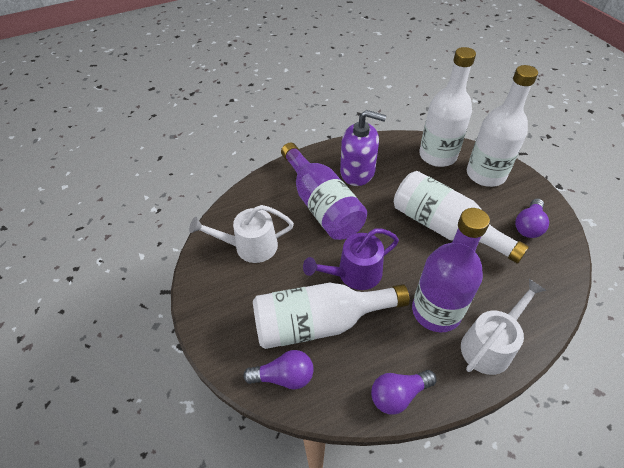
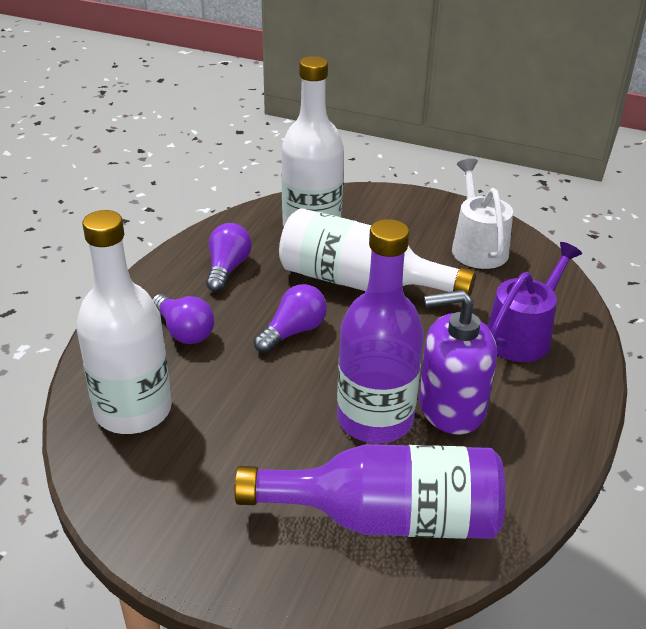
white bottle: 4 -> 3
white watering can: 2 -> 1

